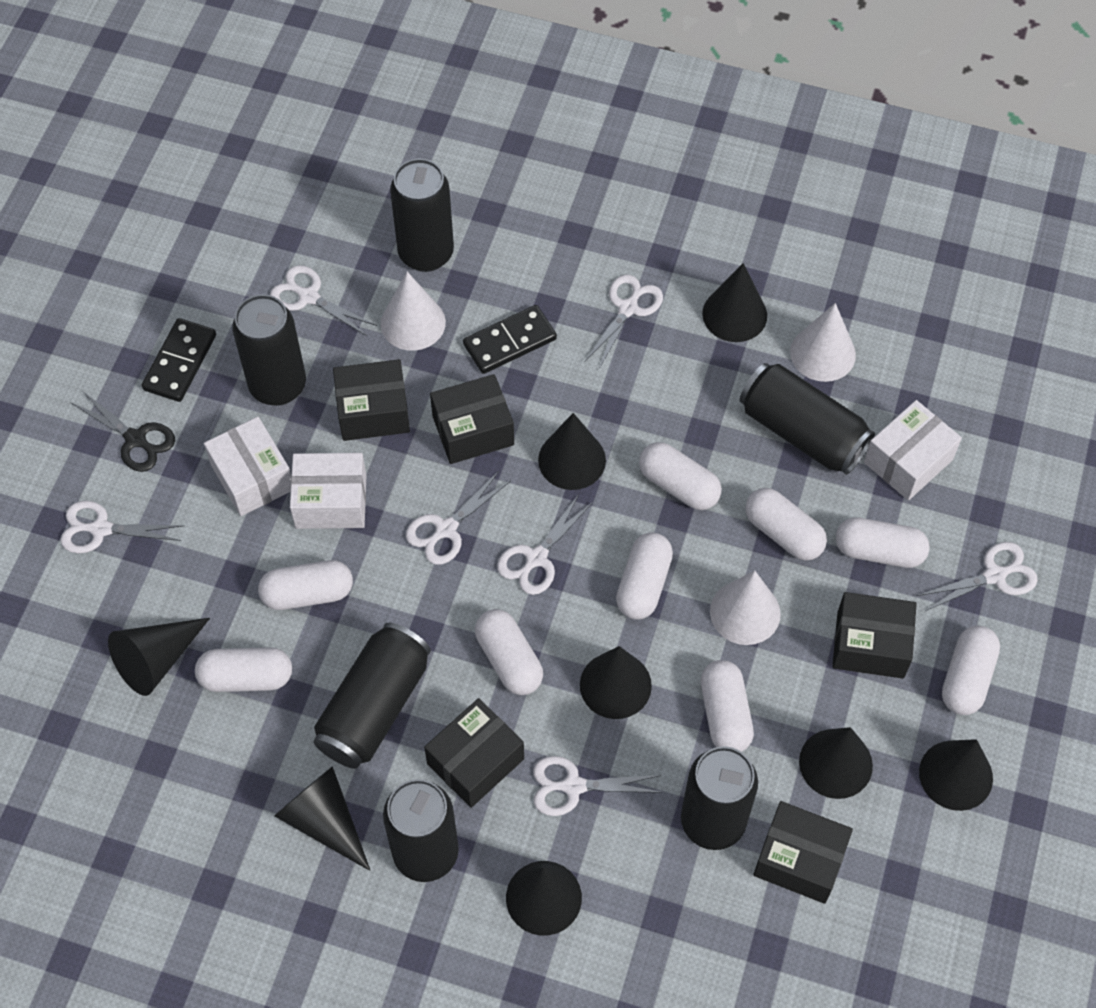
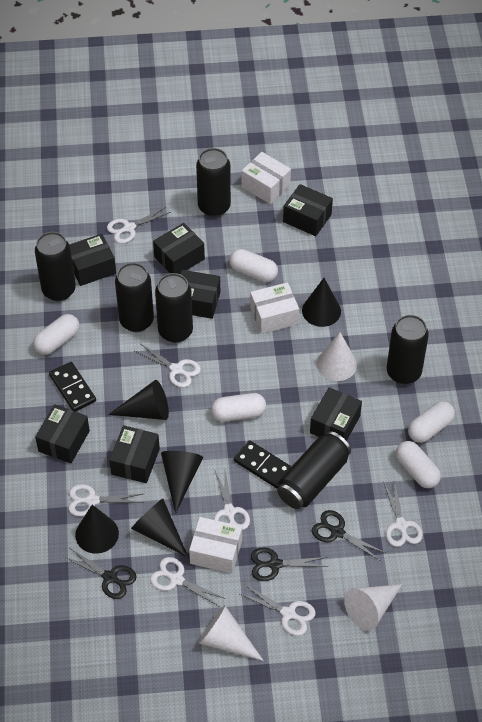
black box: 5 -> 7
black cone: 8 -> 5
black scissors: 1 -> 3
white capsule: 9 -> 5

